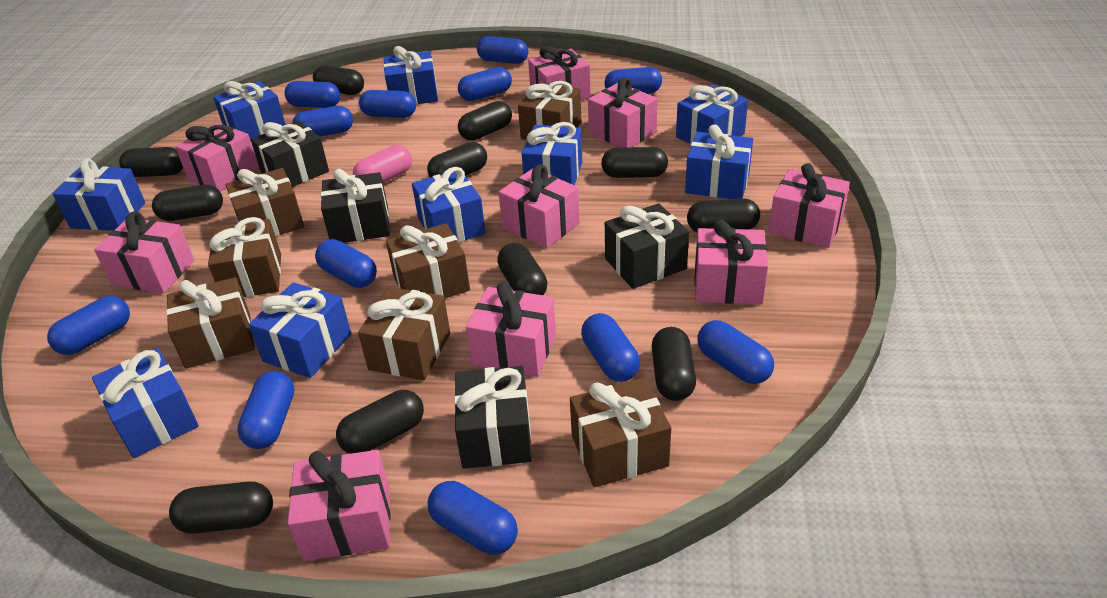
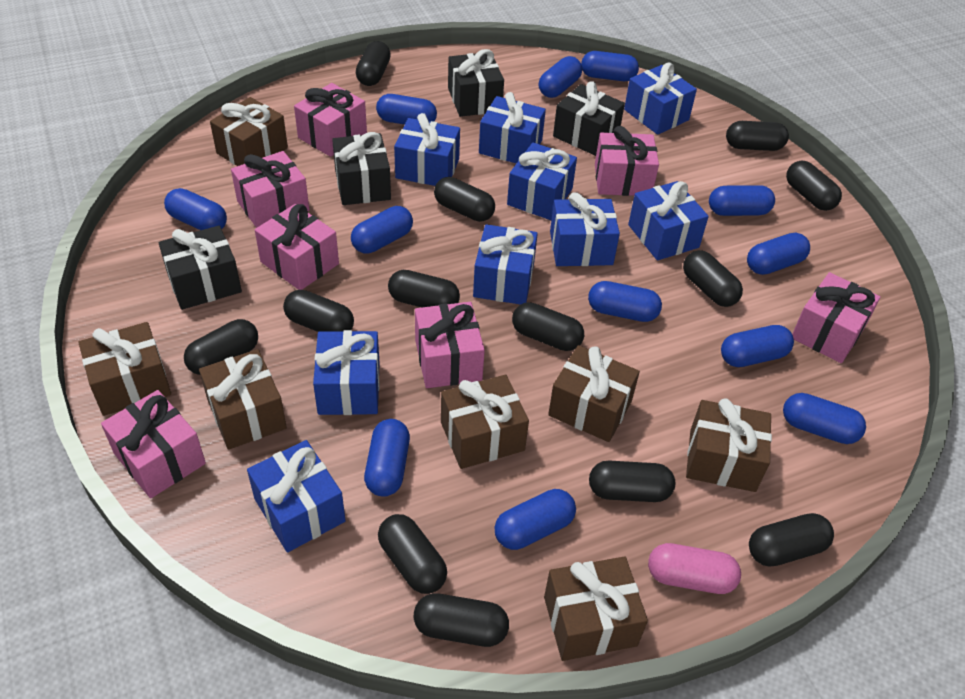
black capsule: 11 -> 13
pink gift: 9 -> 7

